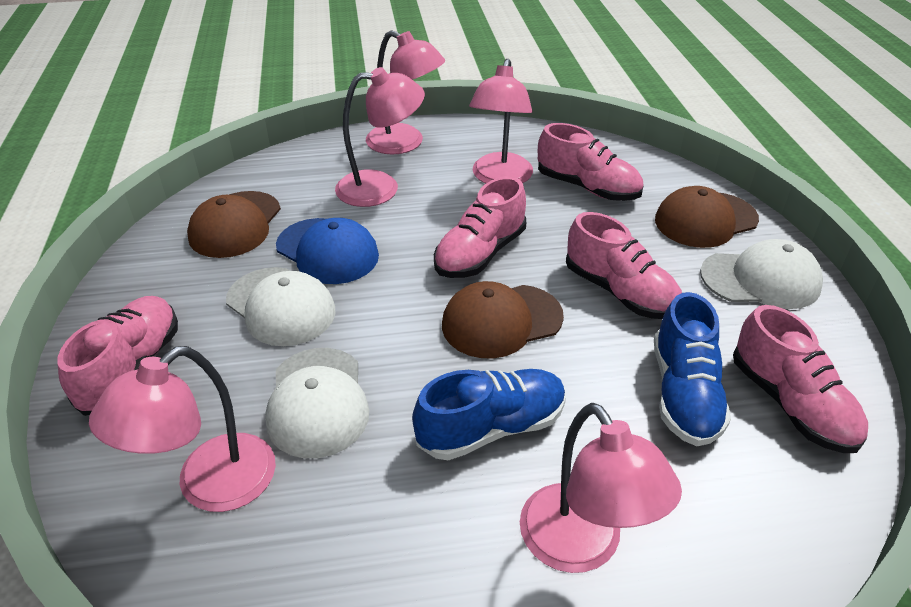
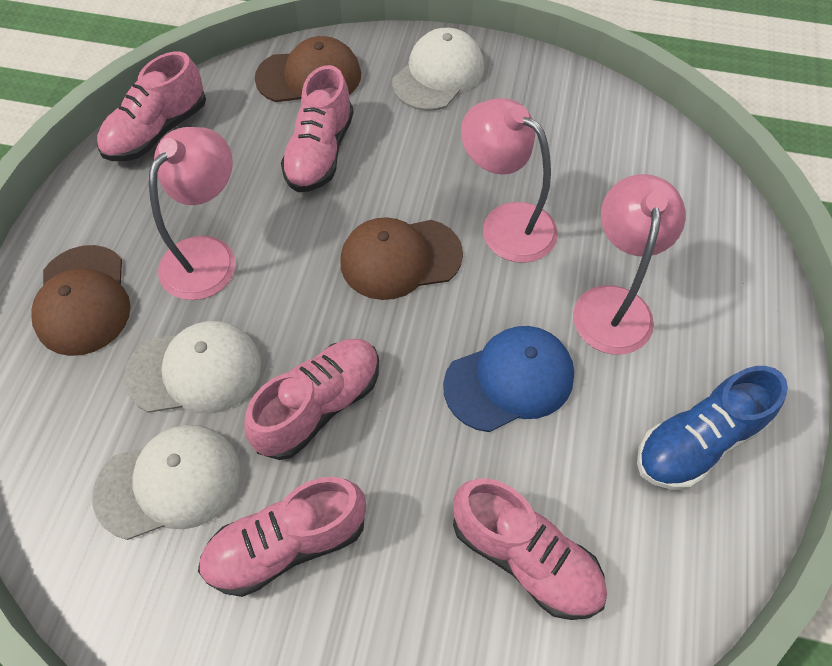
blue shoe: 2 -> 1
pink lamp: 5 -> 3

